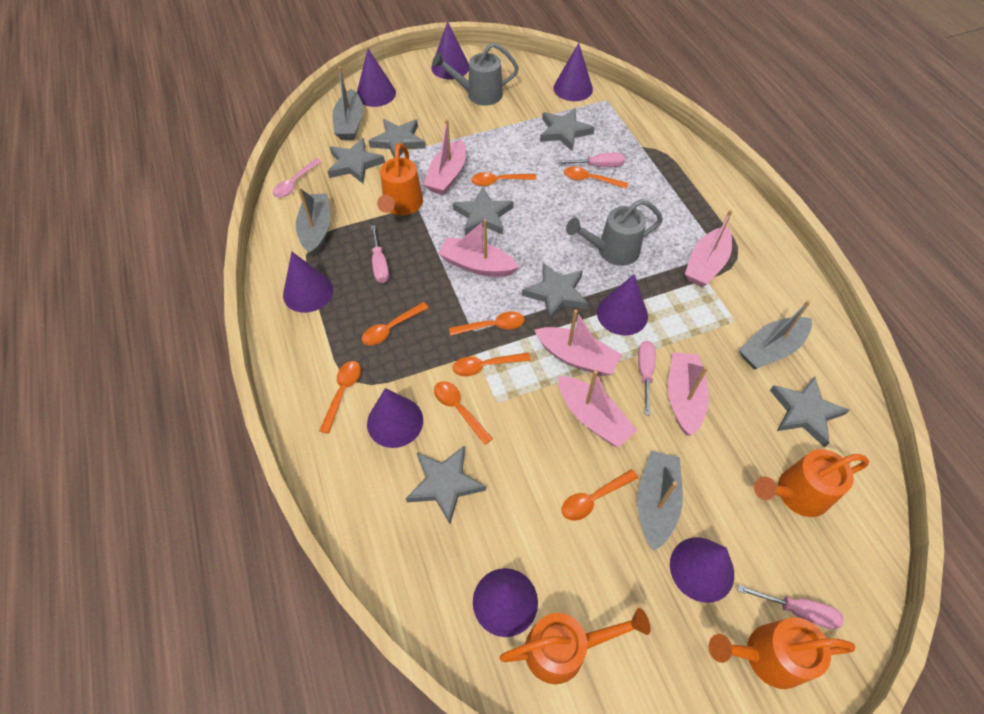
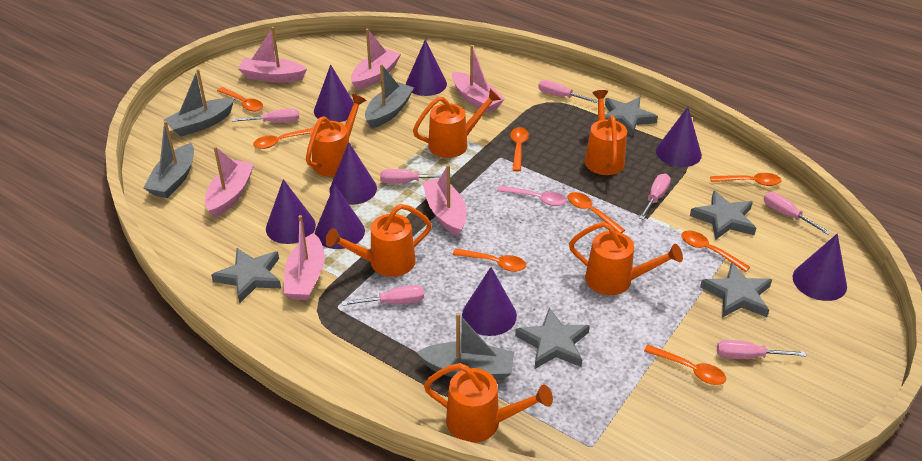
grey star: 7 -> 5
grey watering can: 2 -> 0
orange watering can: 4 -> 6
pink screwdriver: 4 -> 7

